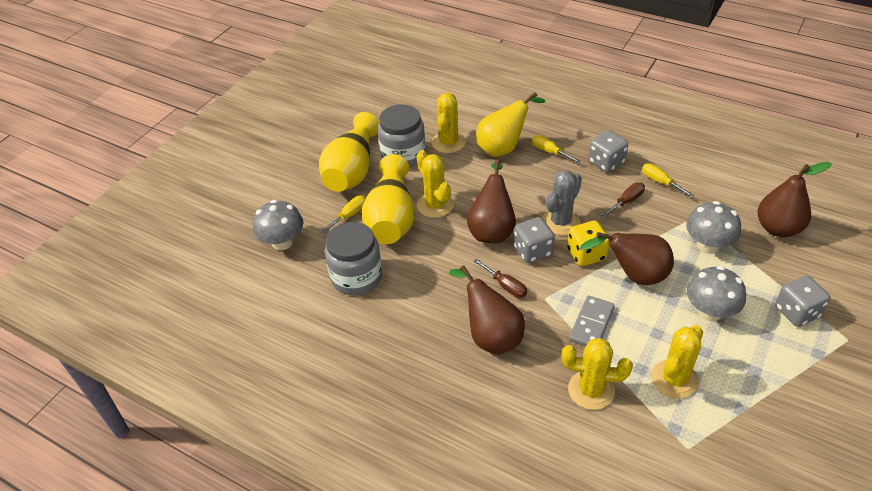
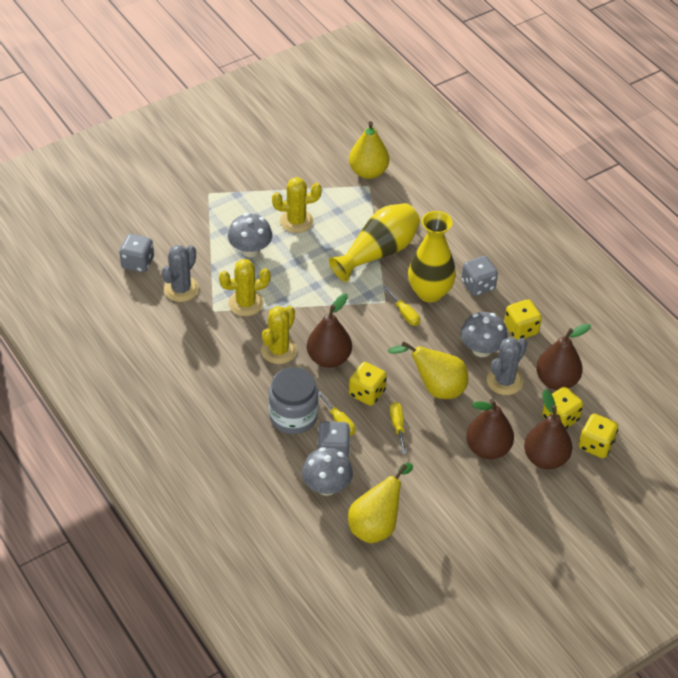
brown screwdriver: 2 -> 0
grey cactus: 1 -> 2
grey domino: 1 -> 0
grey jar: 2 -> 1
yellow cactus: 4 -> 3
yellow dice: 1 -> 4
yellow pear: 1 -> 3

